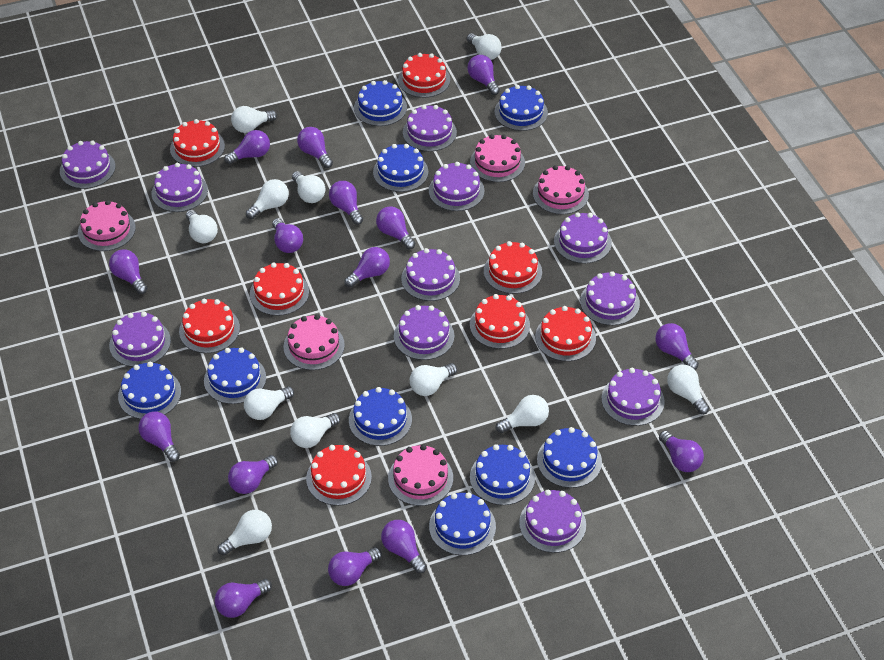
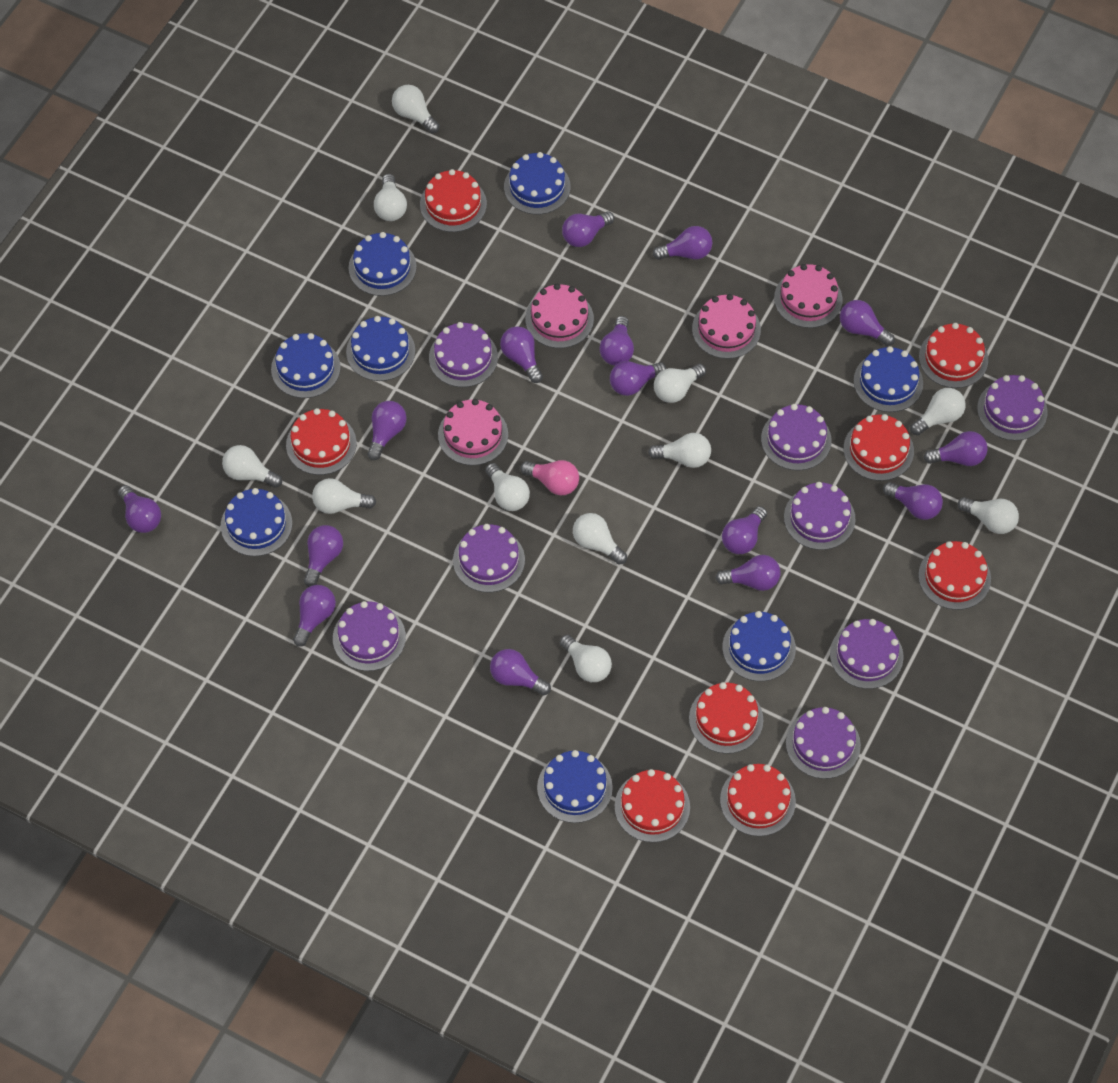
blue cake: 9 -> 8
pink cake: 5 -> 4
pink light bulb: 0 -> 1
purple cake: 11 -> 8

